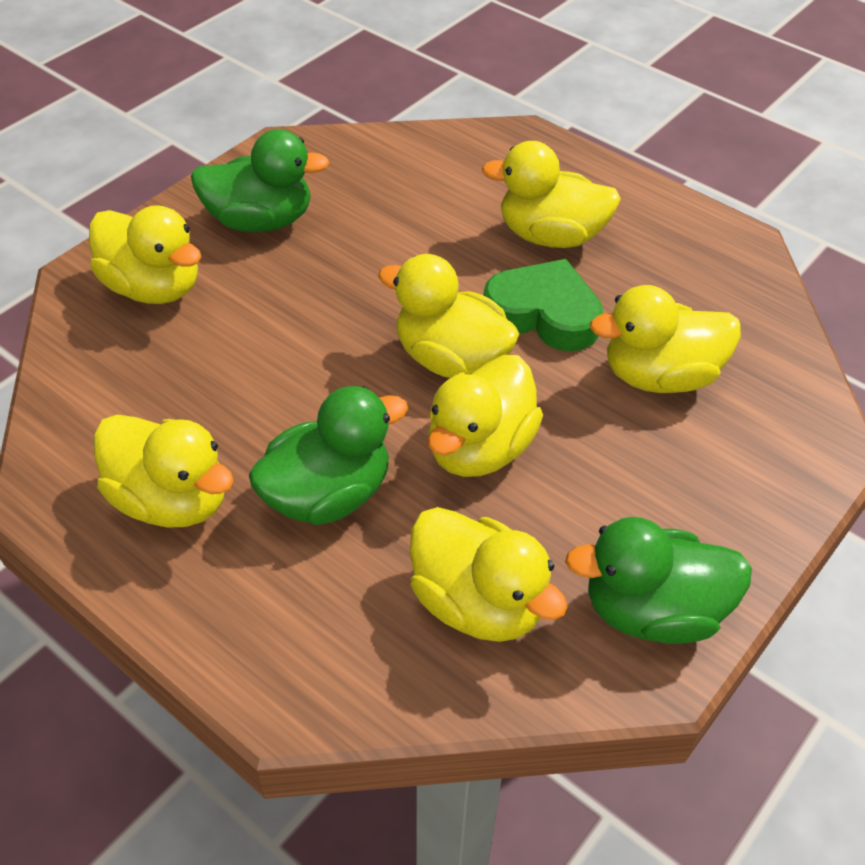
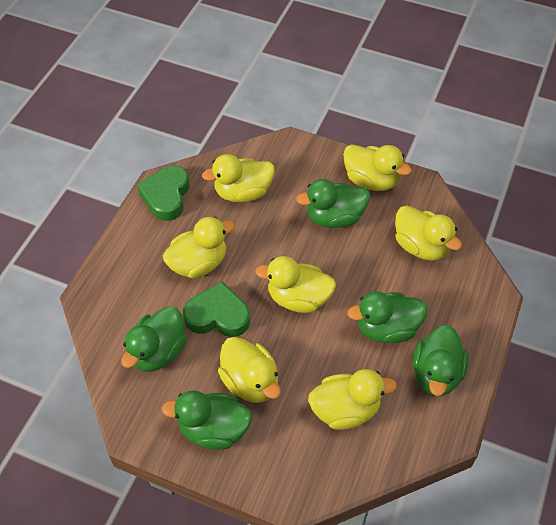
green duck: 3 -> 5
green heart: 1 -> 2

